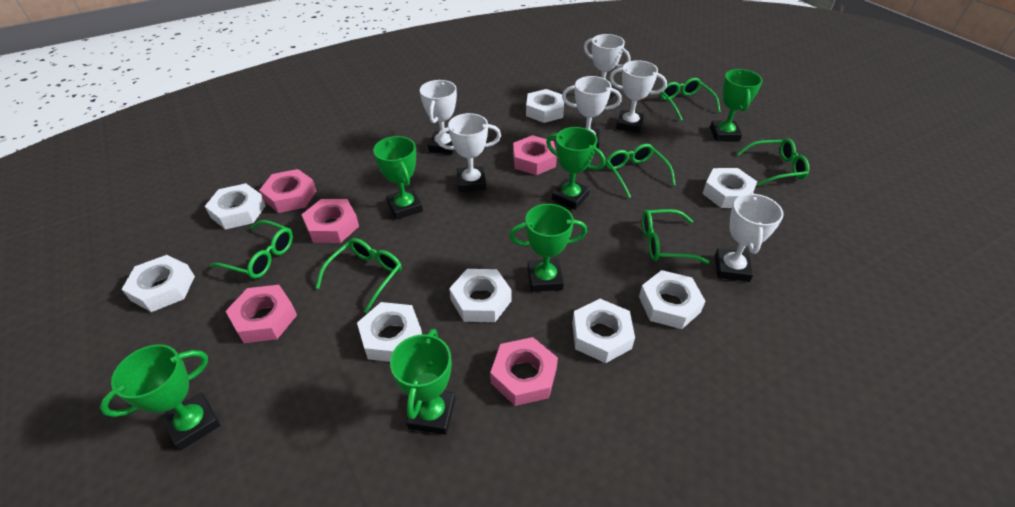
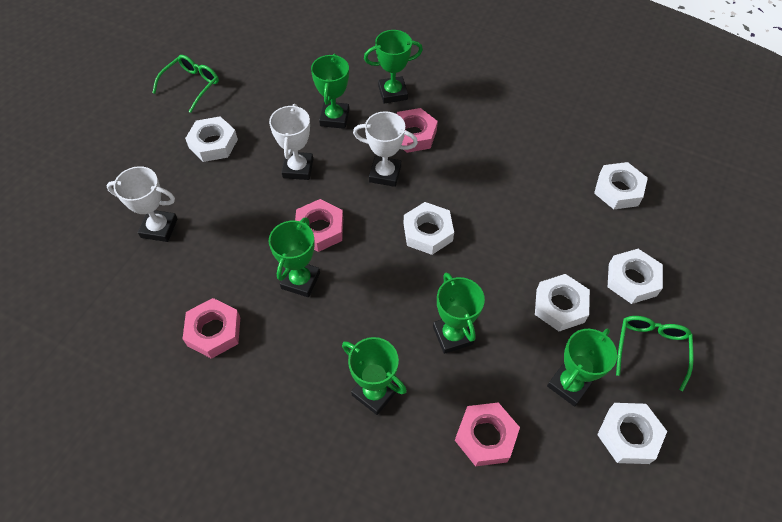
green glasses: 6 -> 2
pink nut: 5 -> 4
white nut: 8 -> 6
white trophy: 6 -> 3

